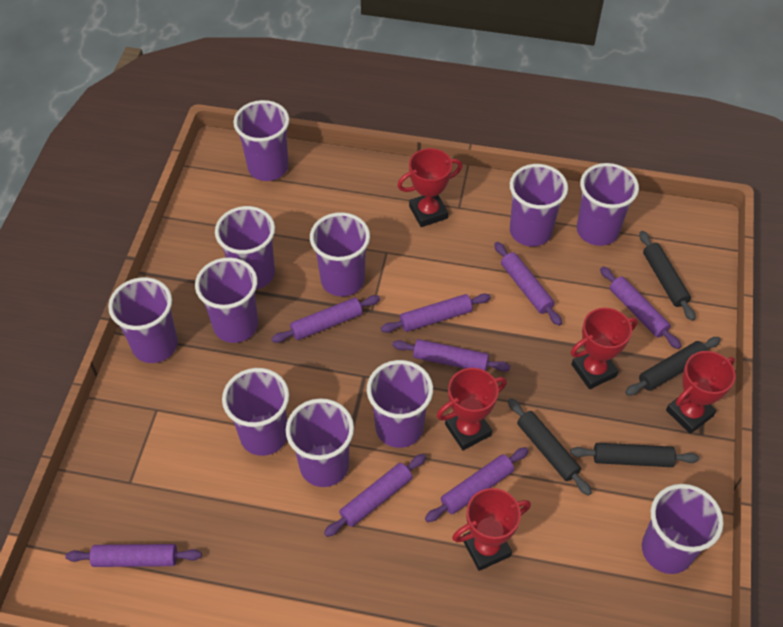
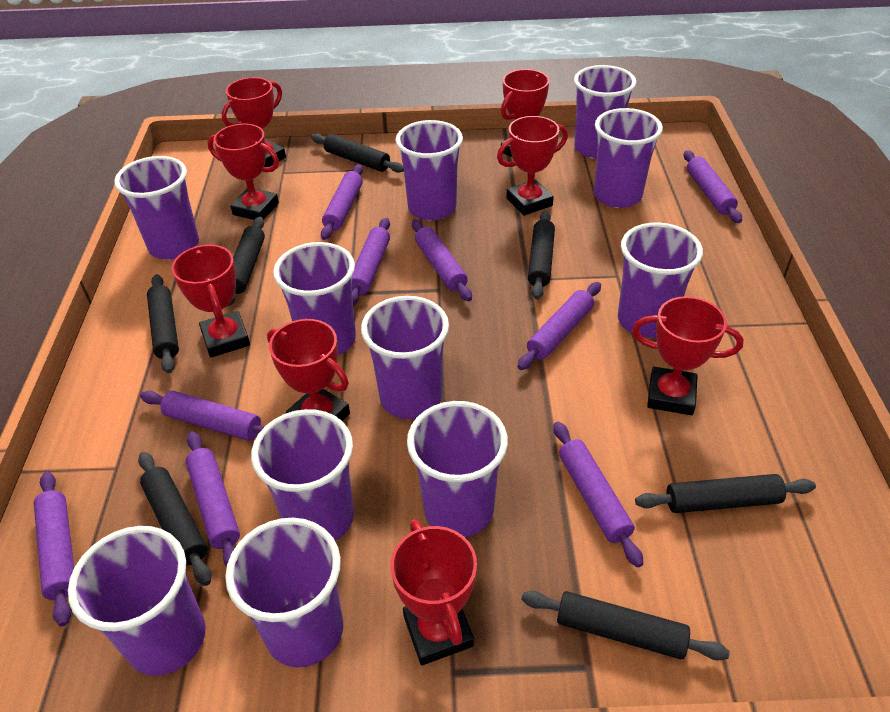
black rolling pin: 4 -> 7
purple rolling pin: 8 -> 9
red trophy: 5 -> 8

